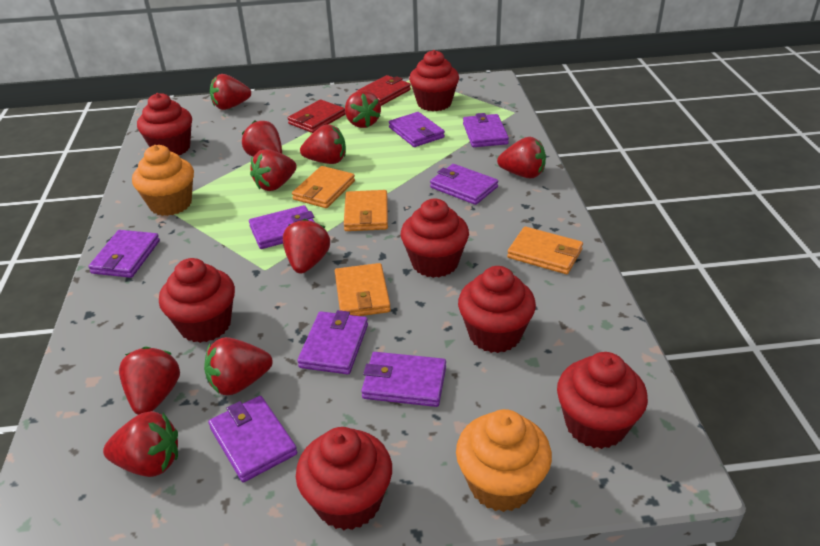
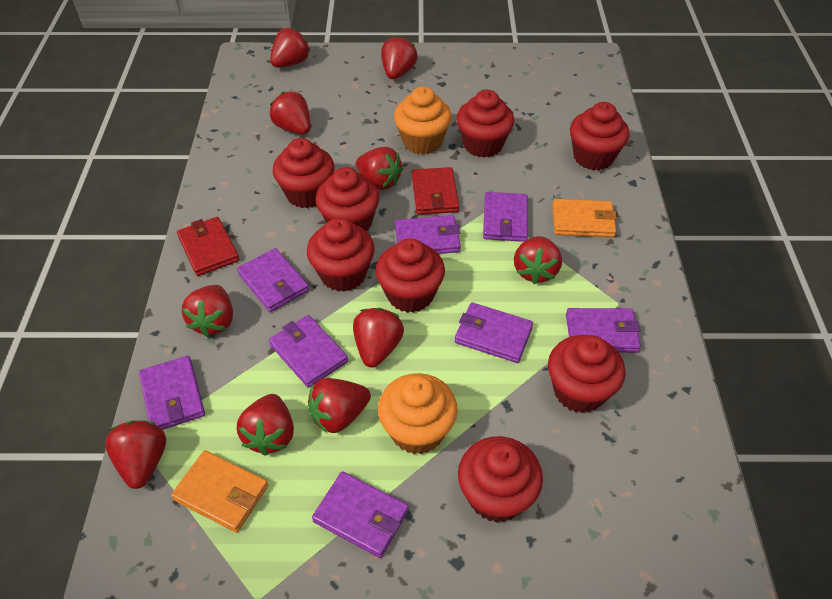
orange wallet: 4 -> 2
red cupcake: 7 -> 8

